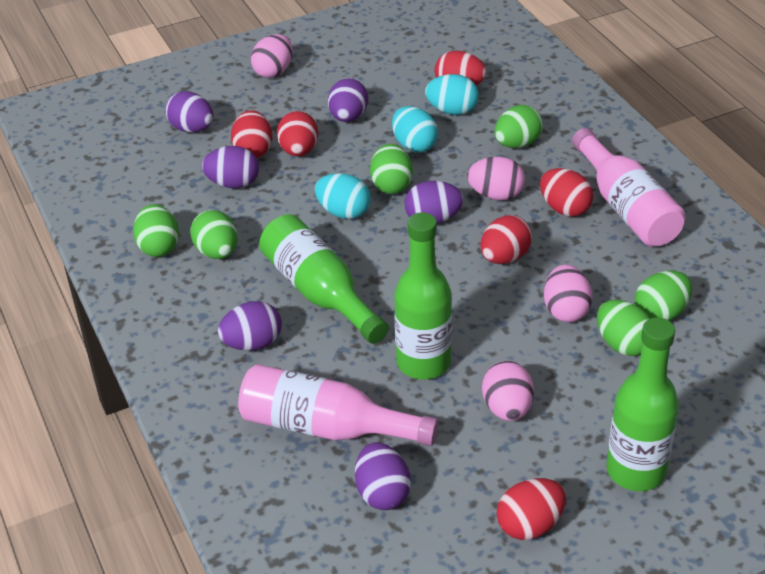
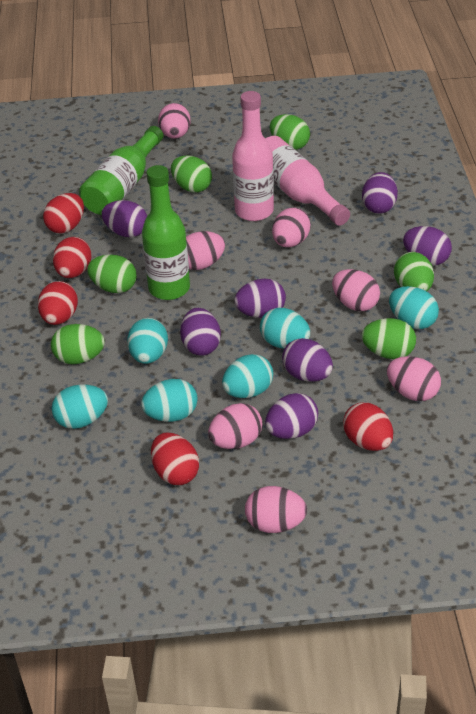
green bottle: 3 -> 2
pink egg: 4 -> 7
purple egg: 6 -> 7
red egg: 6 -> 5
turquoise egg: 3 -> 6

